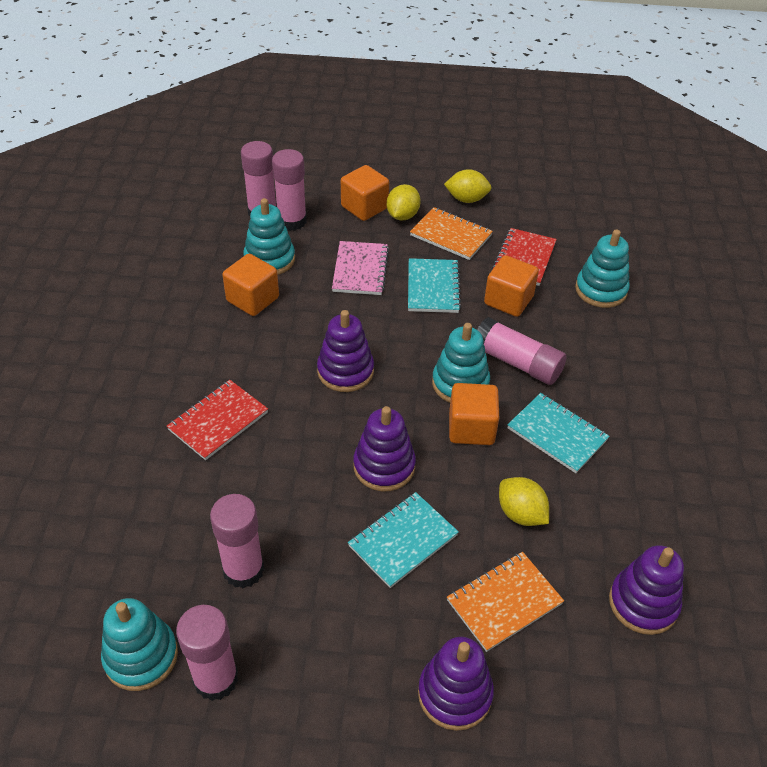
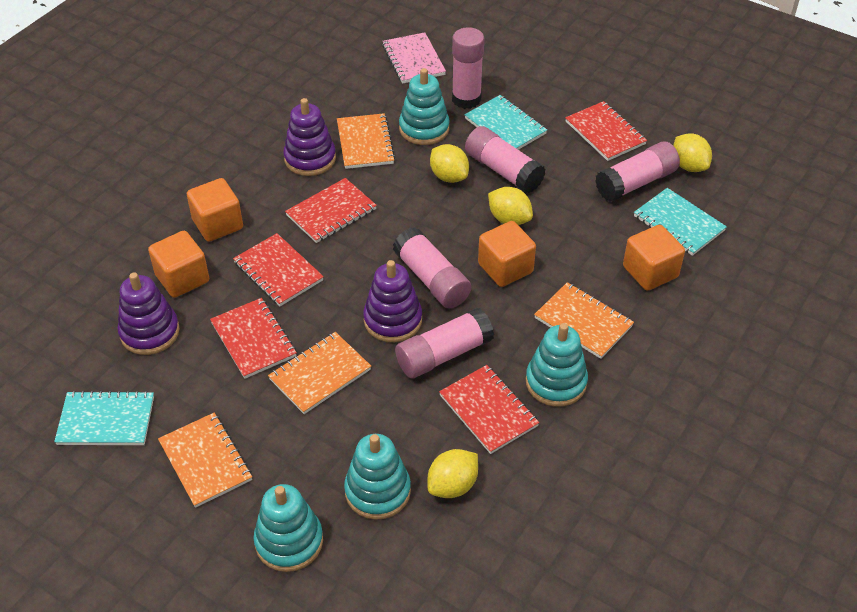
orange notebook: 2 -> 4
purple stacking toy: 4 -> 3
red notebook: 2 -> 5
yellow lemon: 3 -> 4

